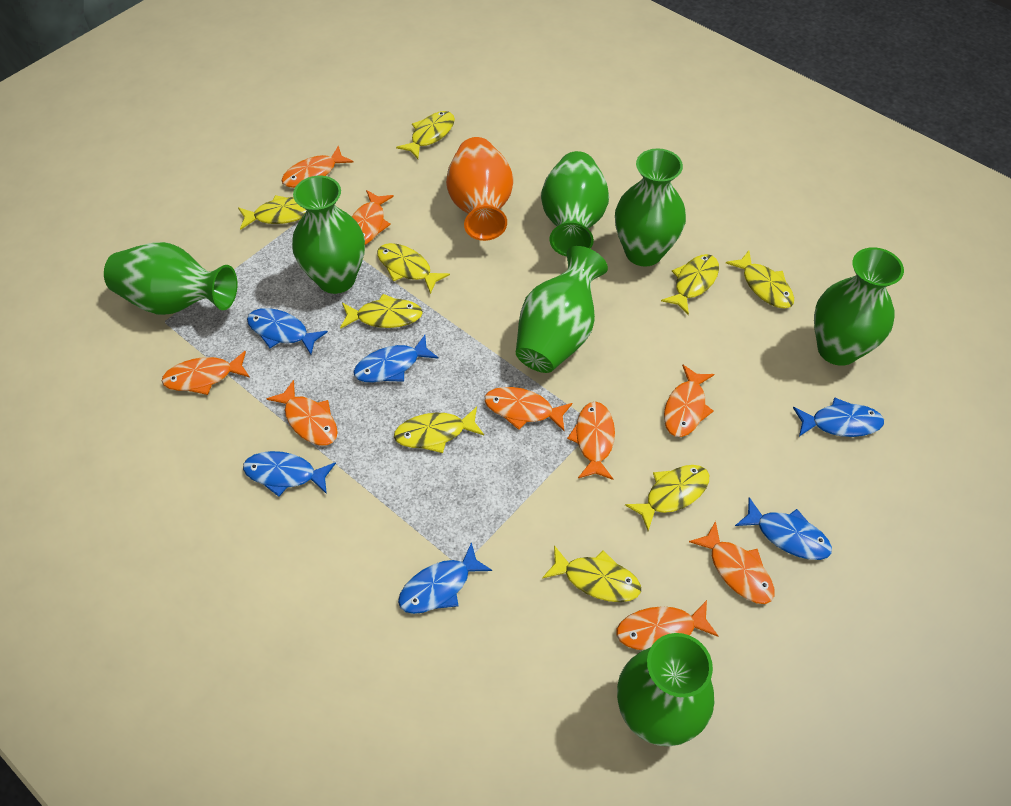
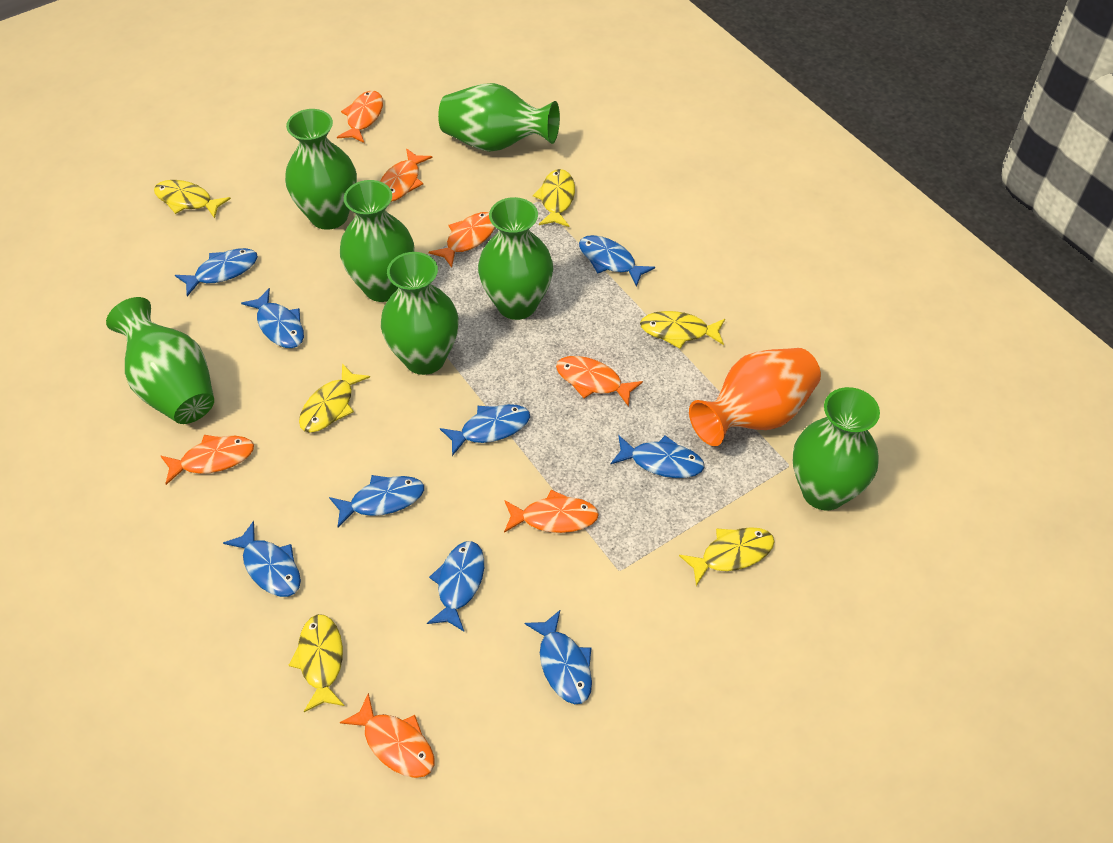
blue fish: 6 -> 9
orange fish: 9 -> 7
yellow fish: 9 -> 6

